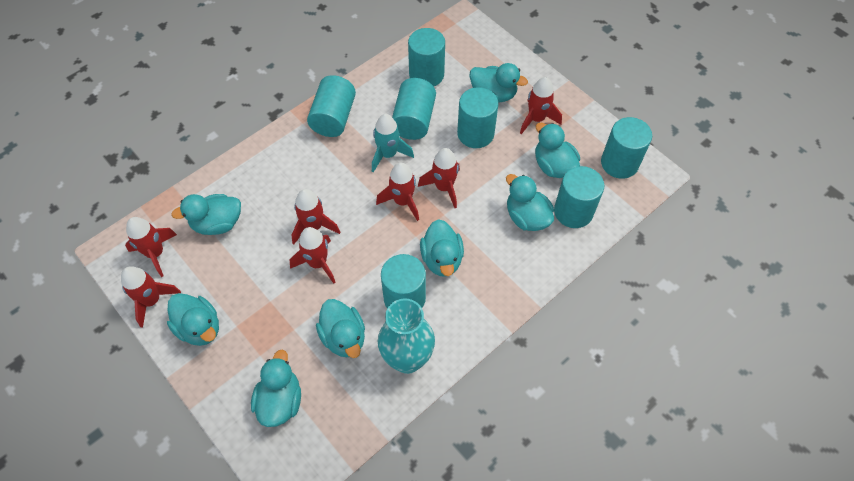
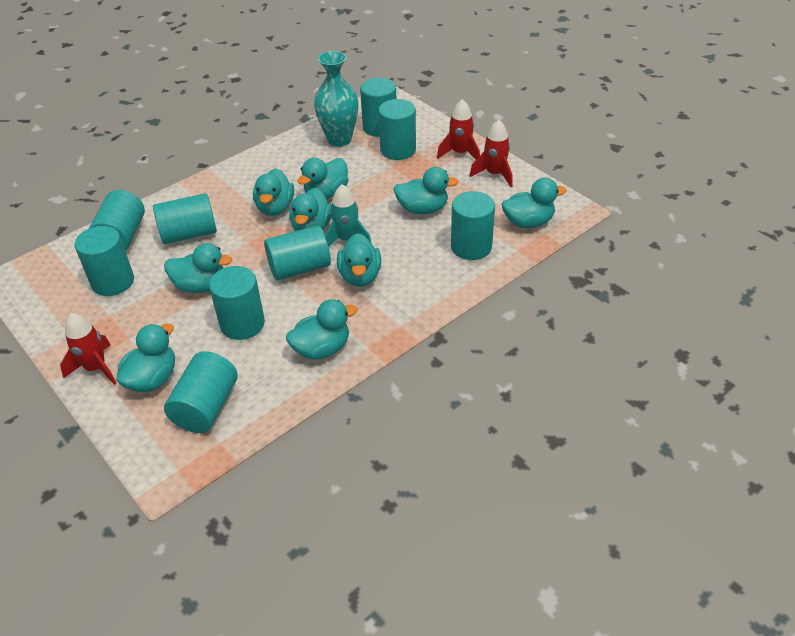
red rocket: 7 -> 3
turquoise cylinder: 7 -> 9
turquoise duck: 8 -> 9

